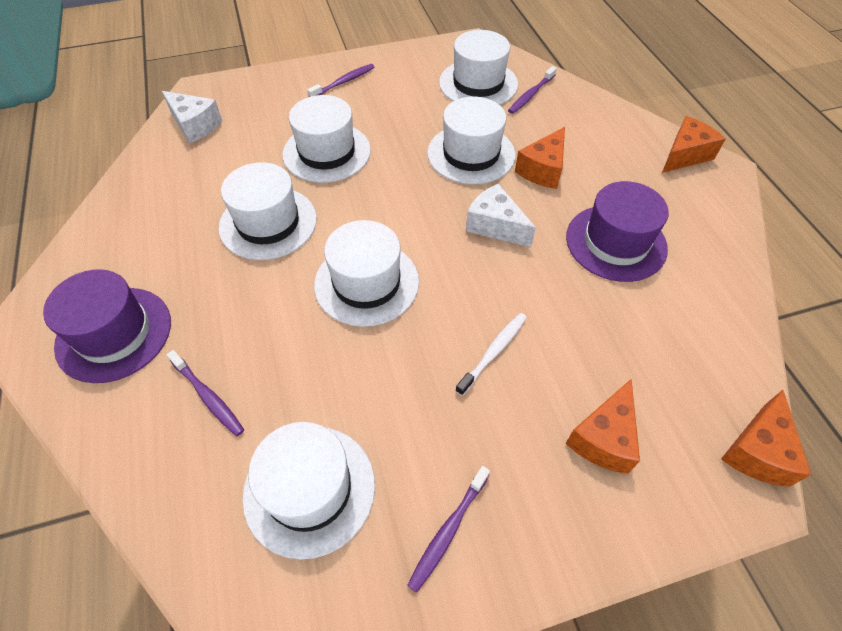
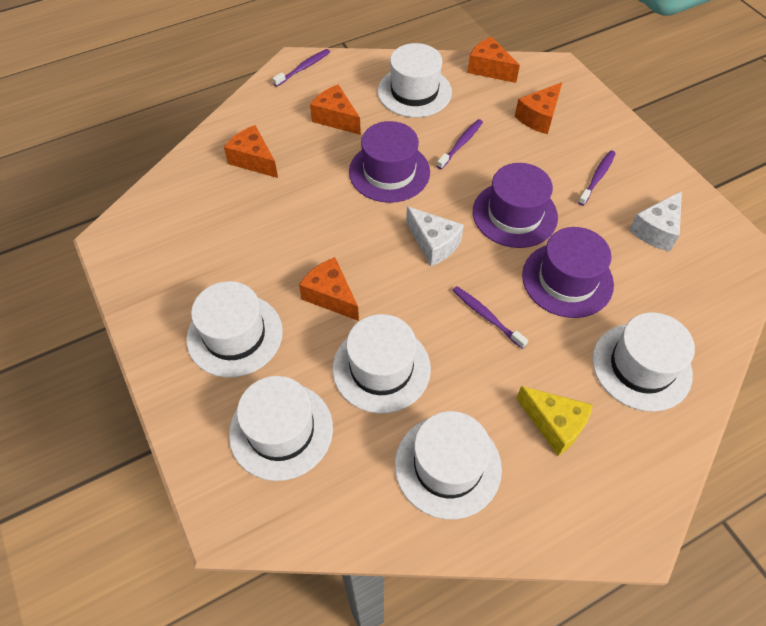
orange cheese: 4 -> 5
purple hat: 2 -> 3
white toothbrush: 1 -> 0
yellow cheese: 0 -> 1

